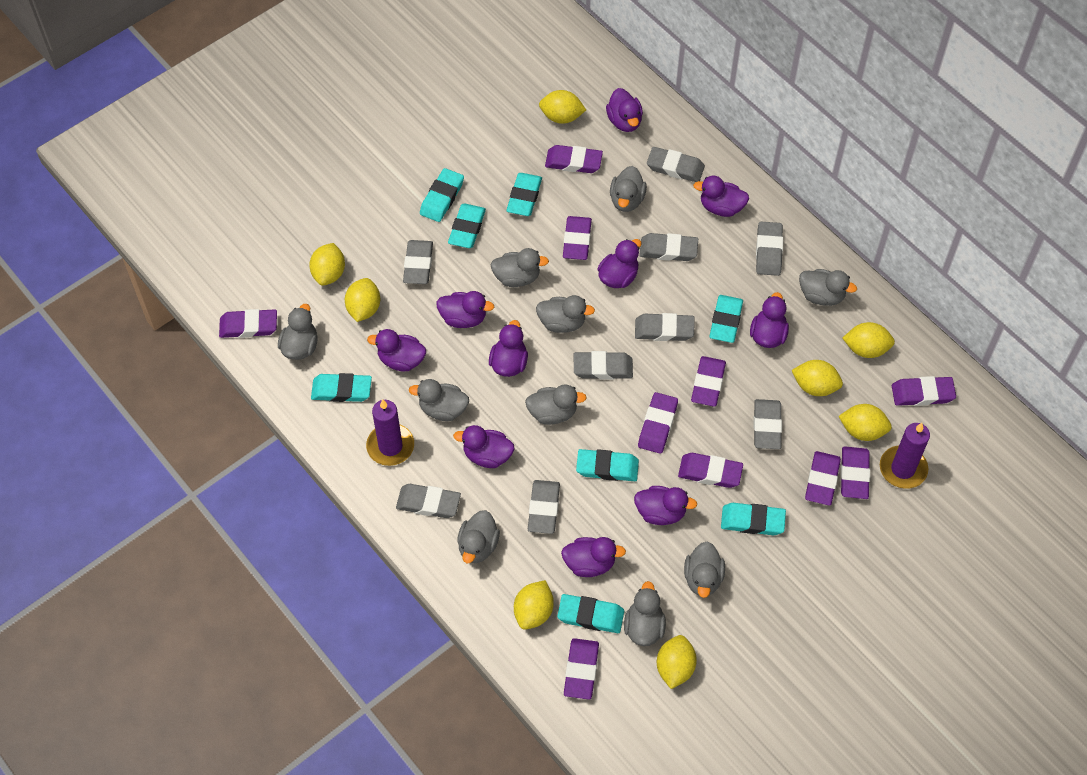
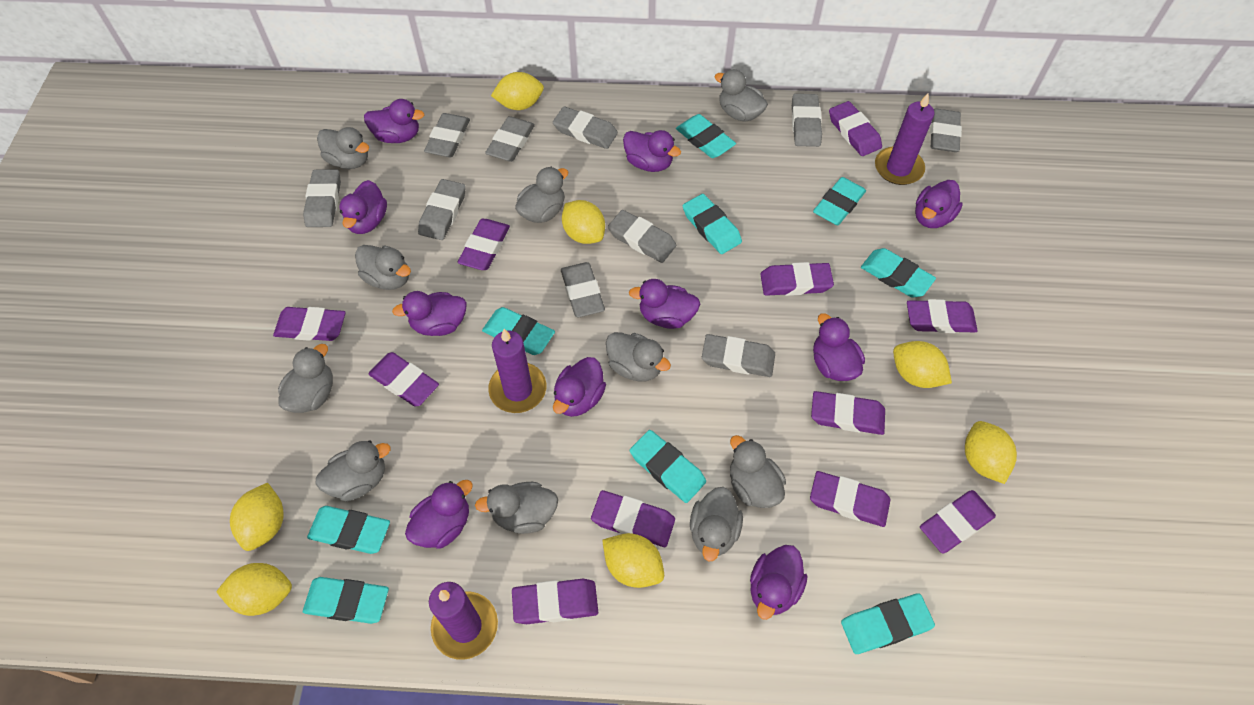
grey eraser: 9 -> 10
purple candle: 2 -> 3
purple eraser: 10 -> 11
turquoise eraser: 8 -> 9
yellow lemon: 8 -> 7

